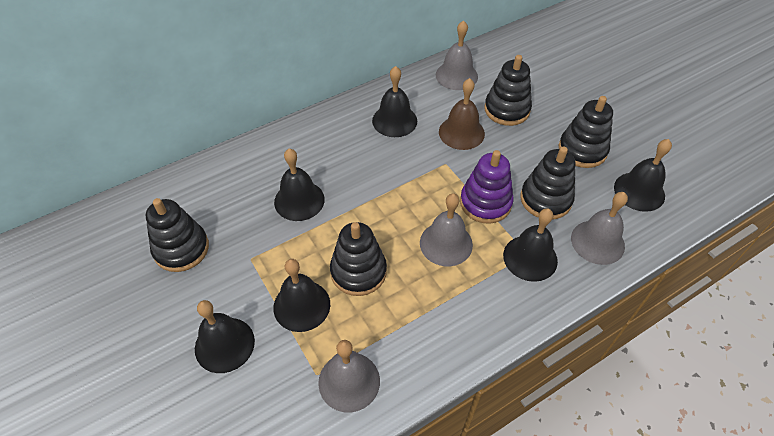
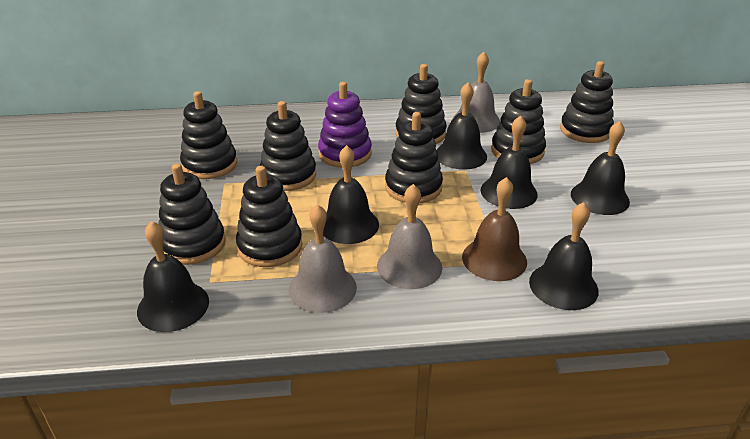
black stacking toy: 5 -> 8
grey bell: 4 -> 3

